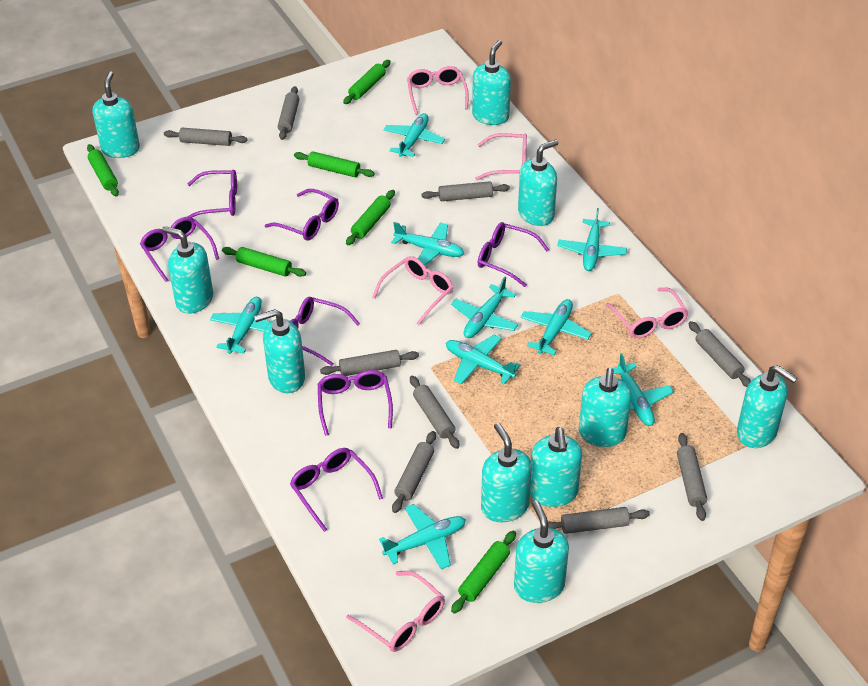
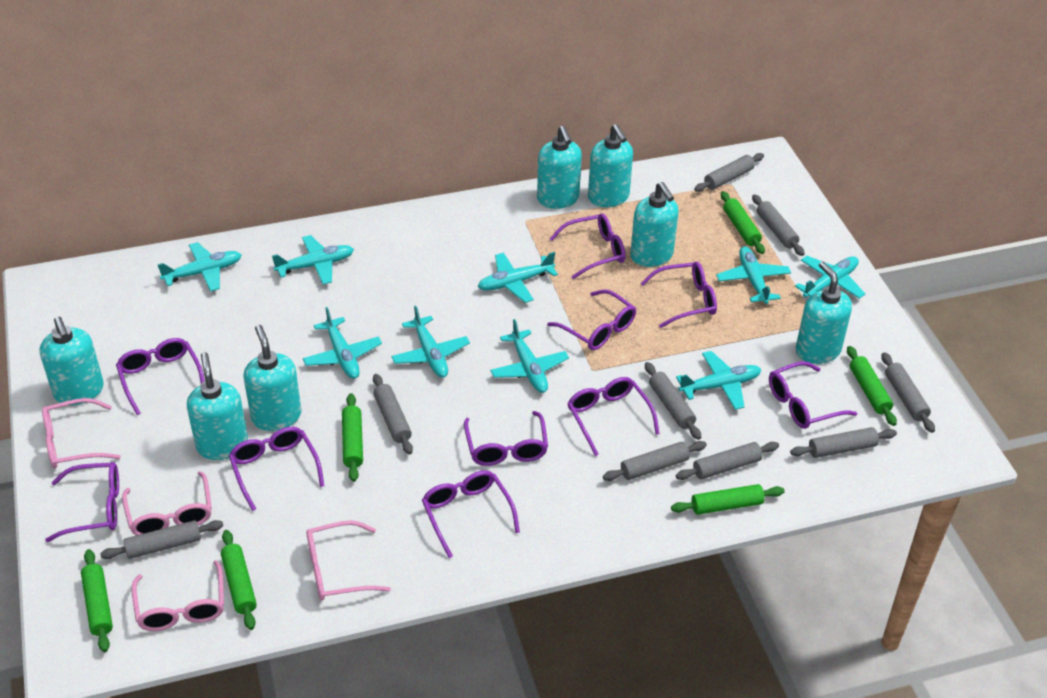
pink glasses: 5 -> 4
purple glasses: 7 -> 10
turquoise soap dispenser: 10 -> 7

